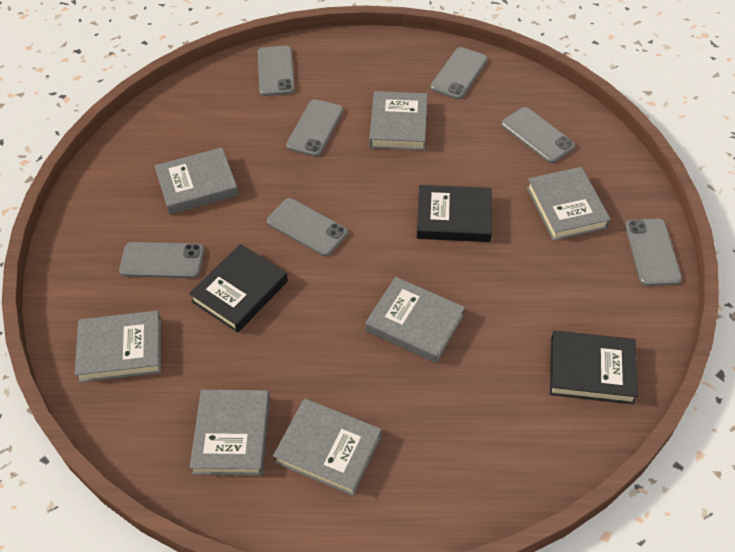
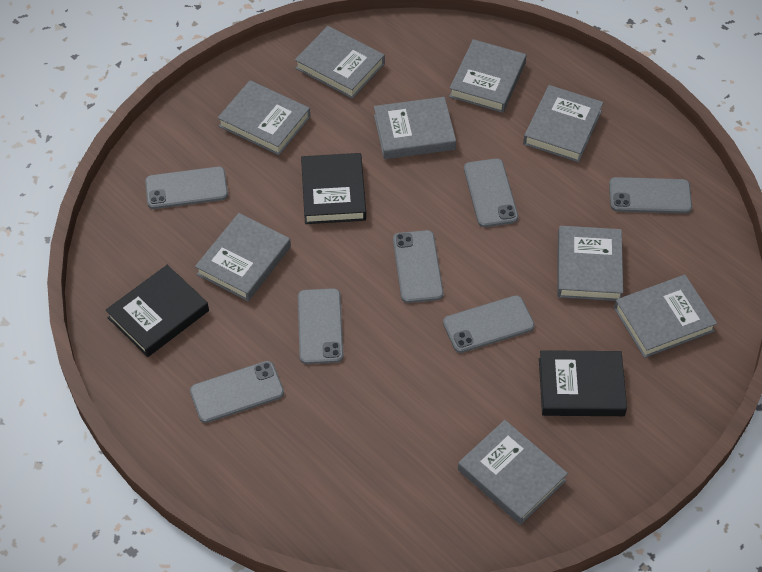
grey book: 7 -> 9

